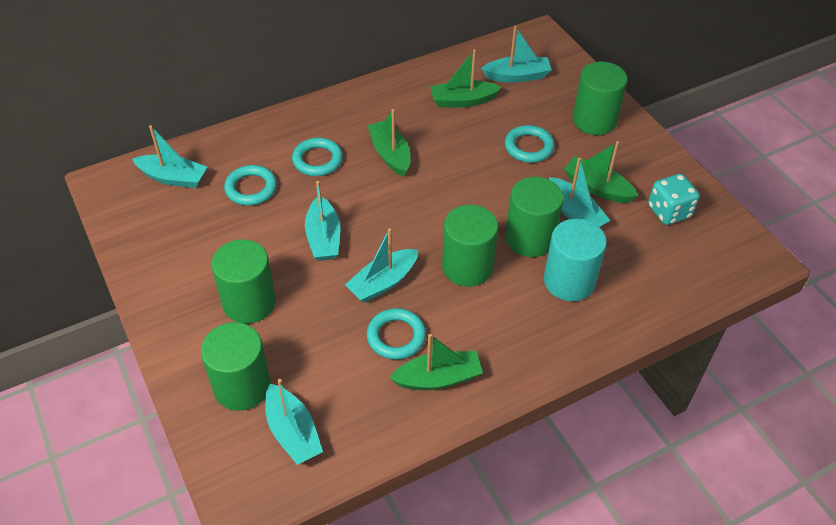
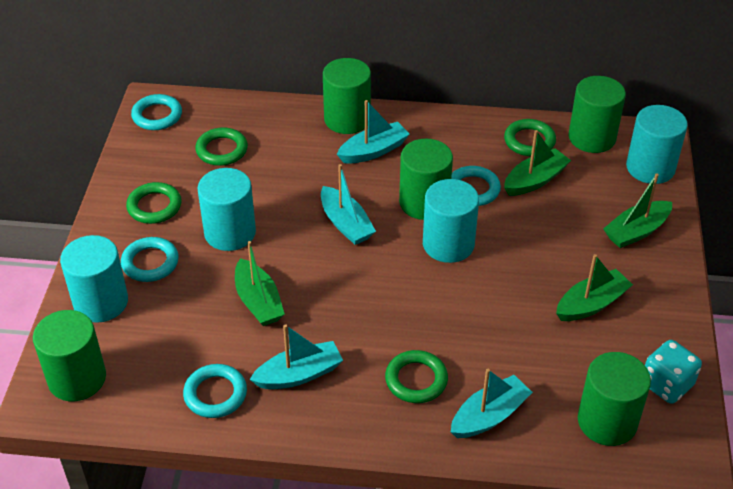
green ring: 0 -> 4
turquoise boat: 6 -> 4
turquoise cylinder: 1 -> 4

